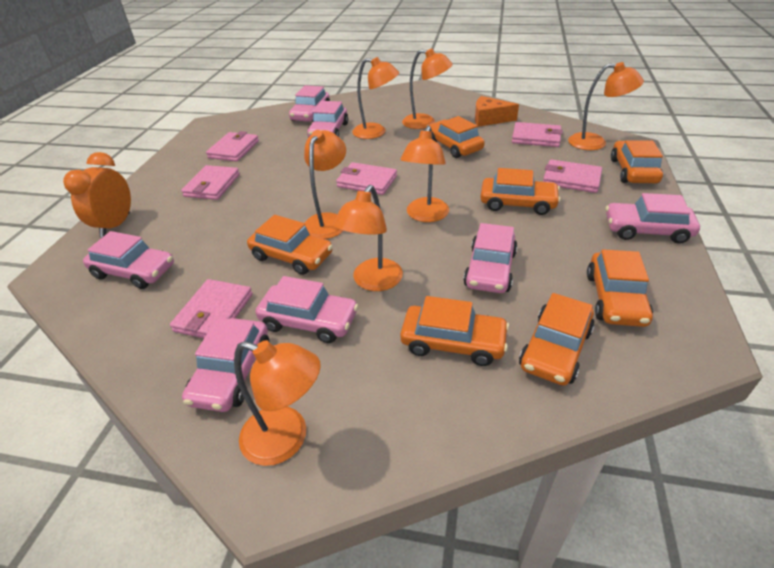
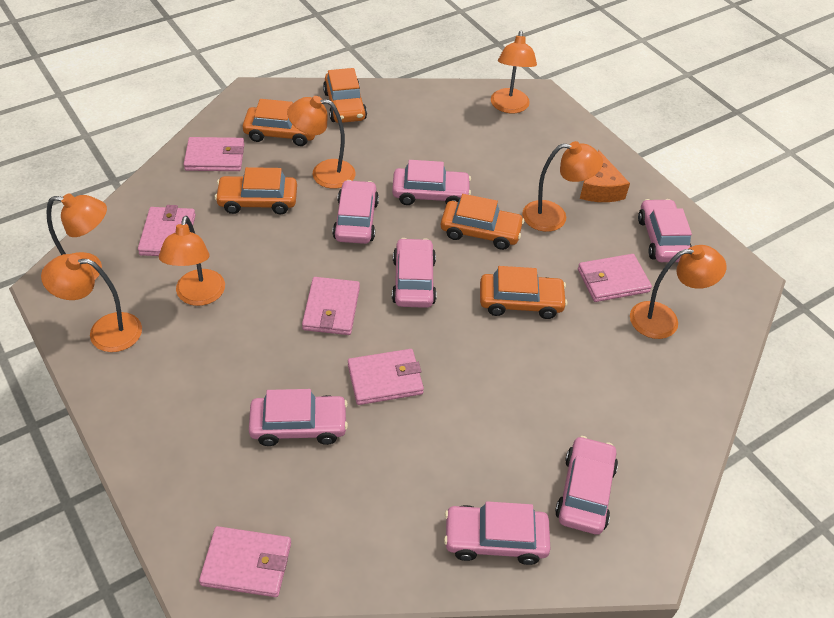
orange car: 7 -> 5
orange clock: 1 -> 0

